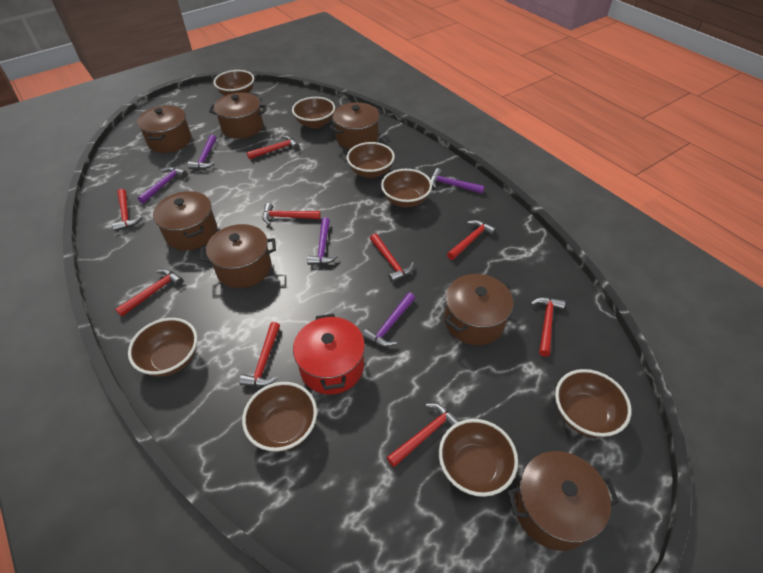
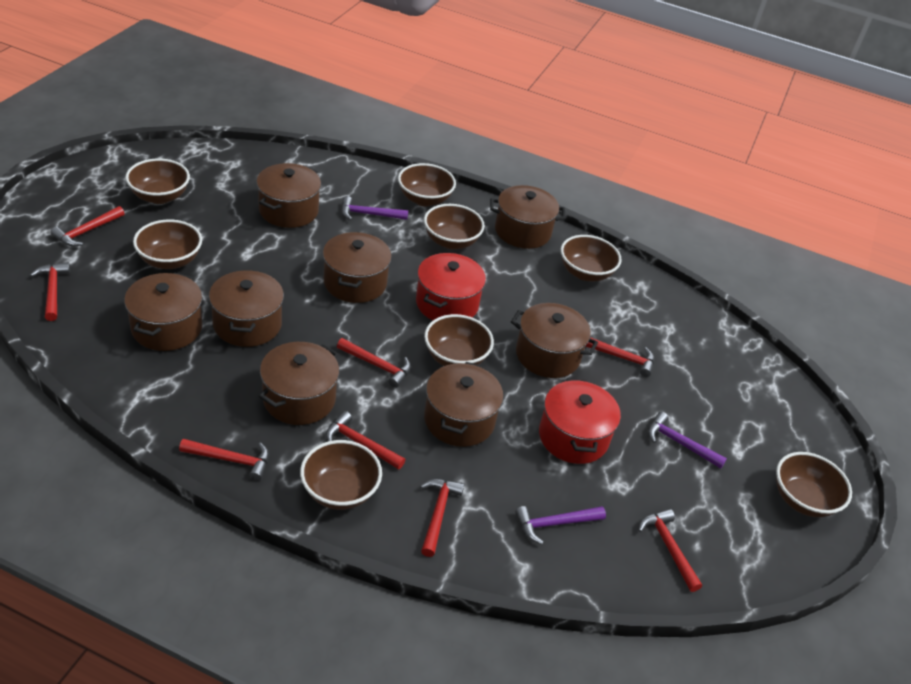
brown pot: 7 -> 8
purple hammer: 5 -> 3
red hammer: 9 -> 8
red pot: 1 -> 2

